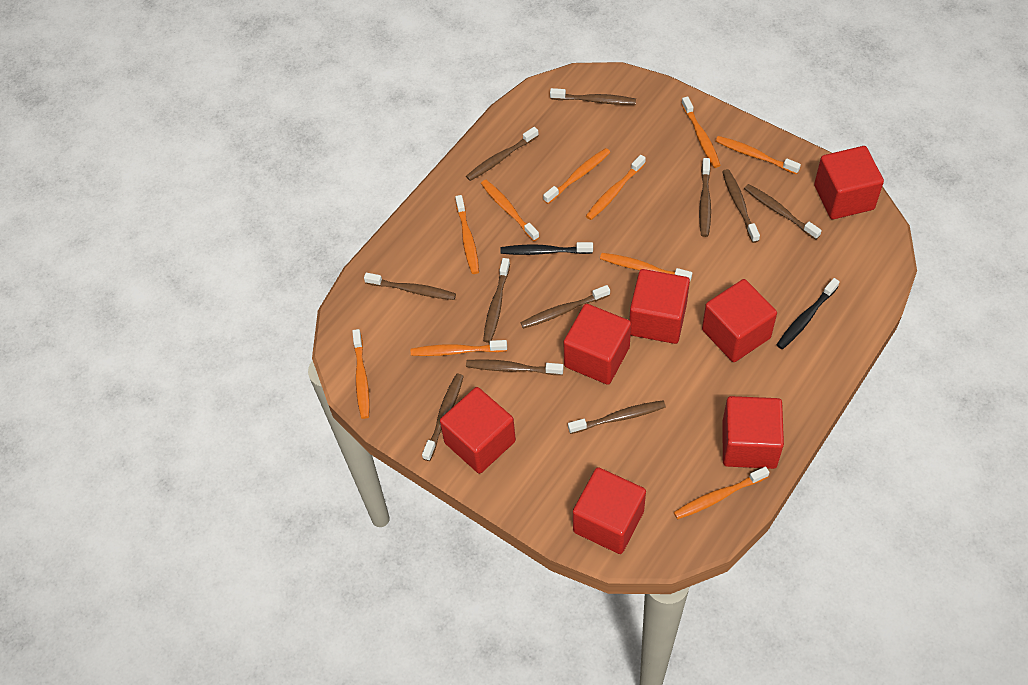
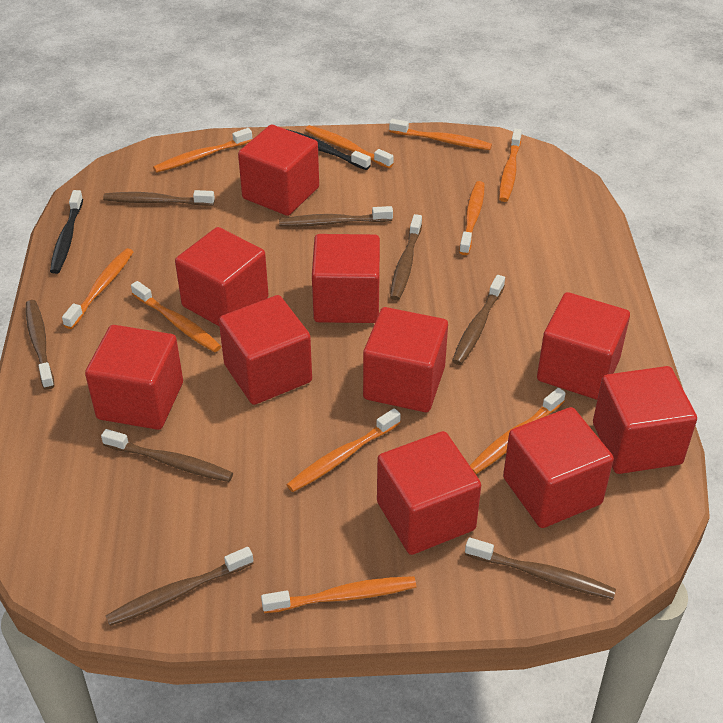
brown toothbrush: 11 -> 8
red cube: 7 -> 10

